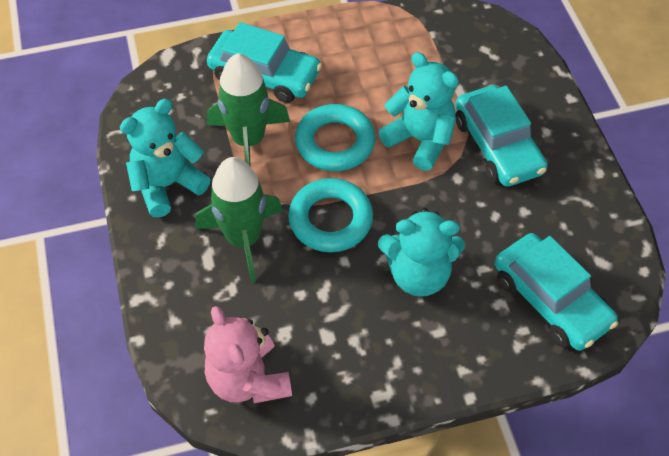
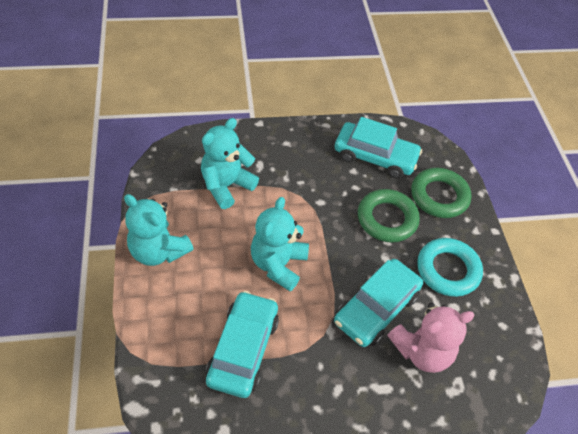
green ring: 0 -> 2
green rocket: 2 -> 0
turquoise ring: 2 -> 1

